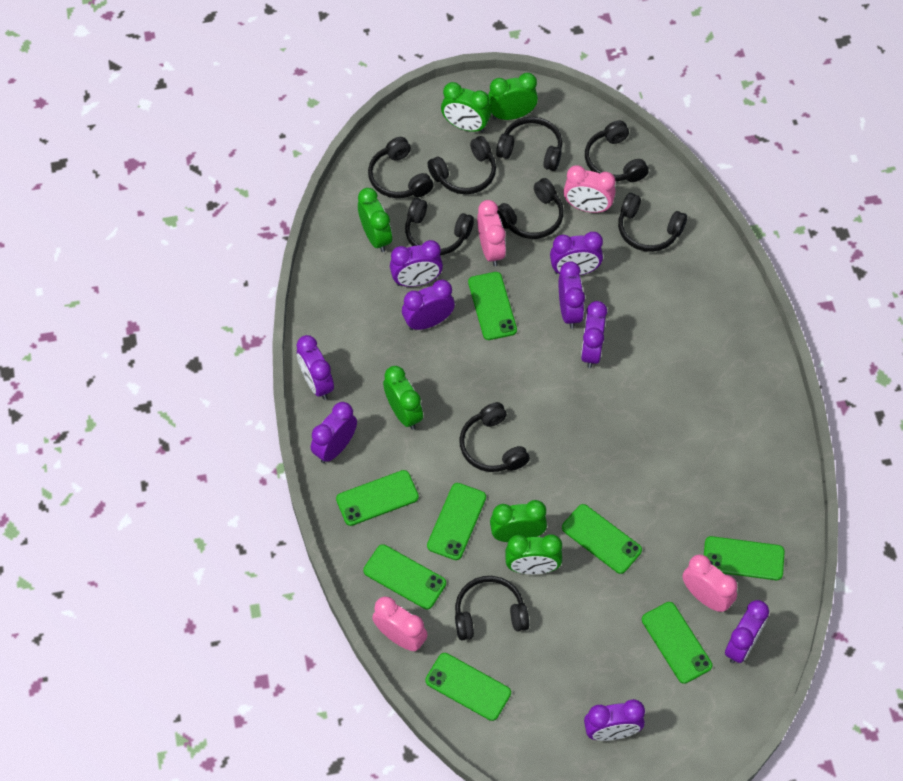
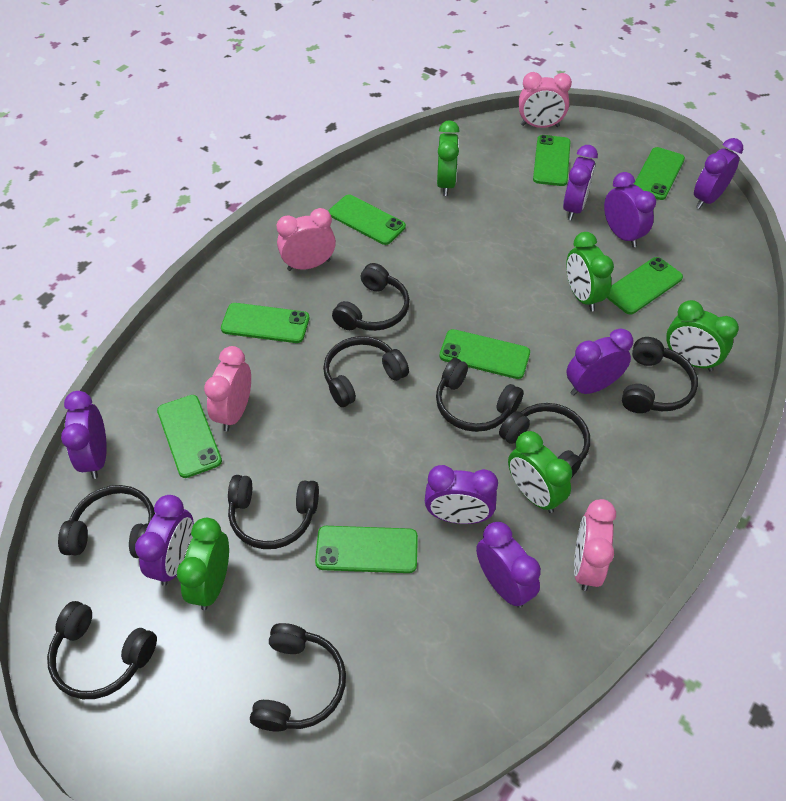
green clock: 6 -> 5
purple clock: 9 -> 8

